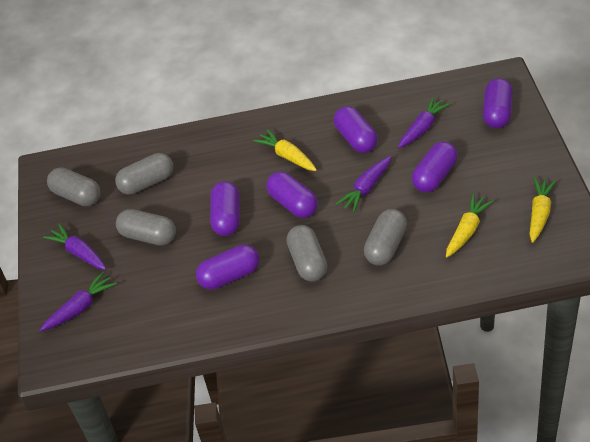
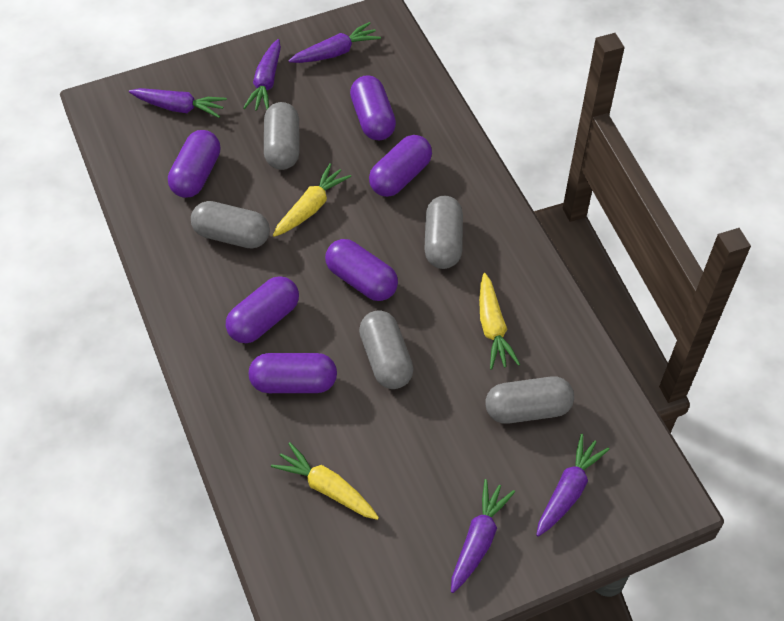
purple carrot: 4 -> 5

